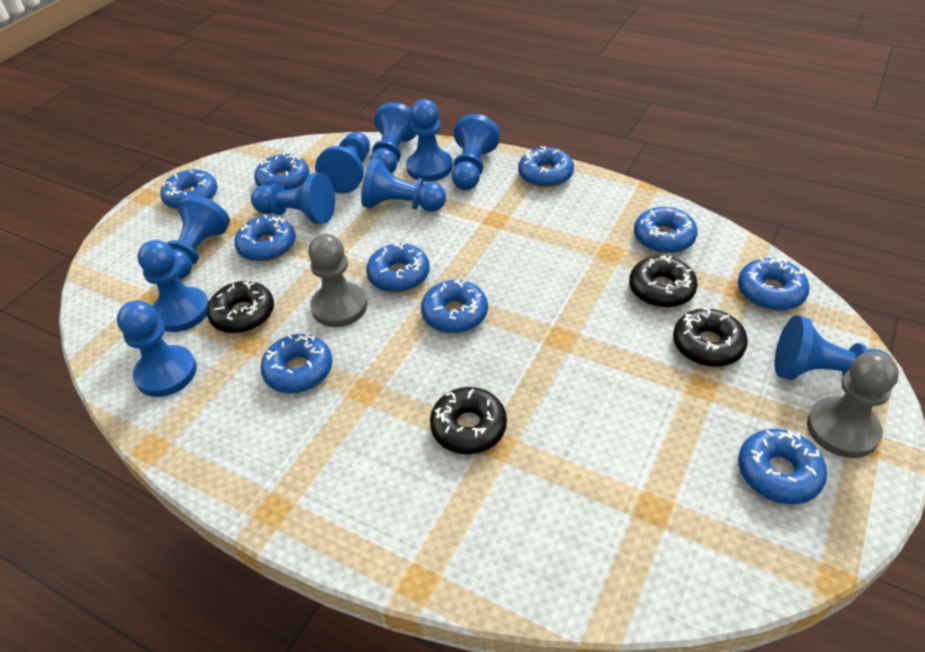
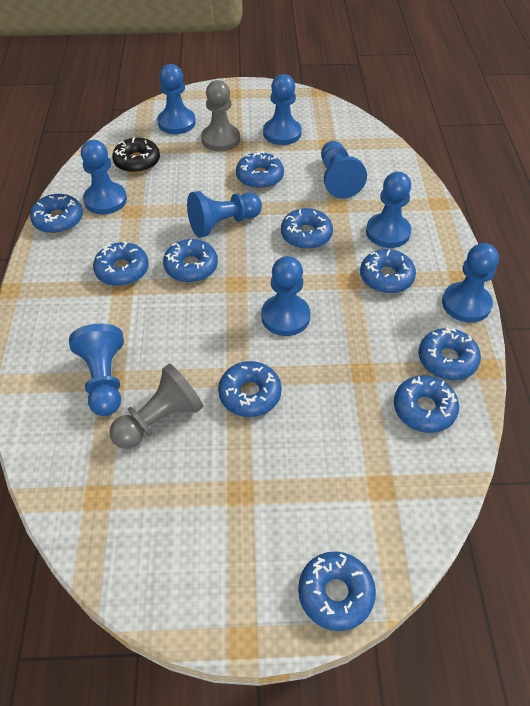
black donut: 4 -> 1
blue pawn: 10 -> 9

